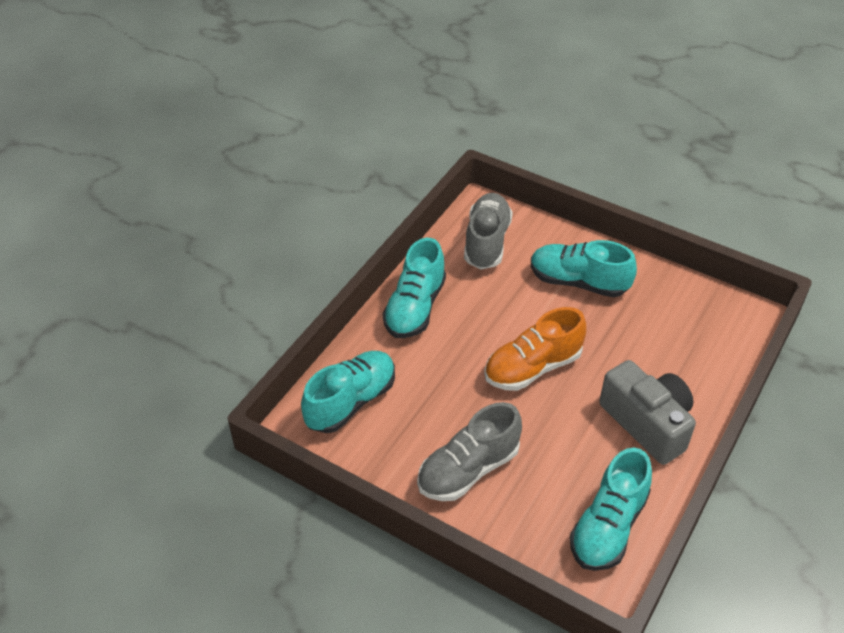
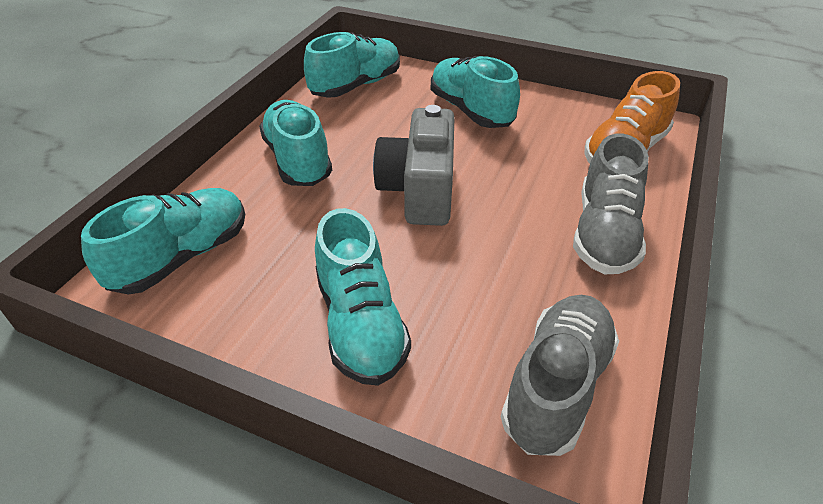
turquoise shoe: 4 -> 5

